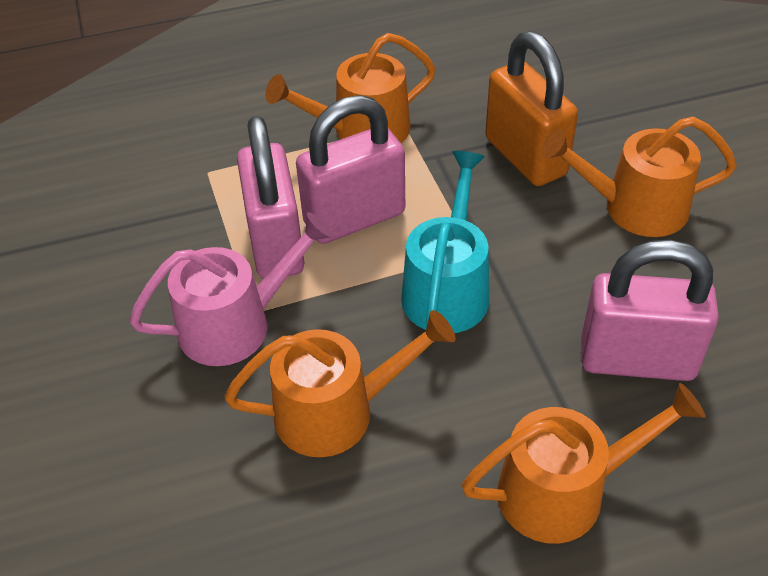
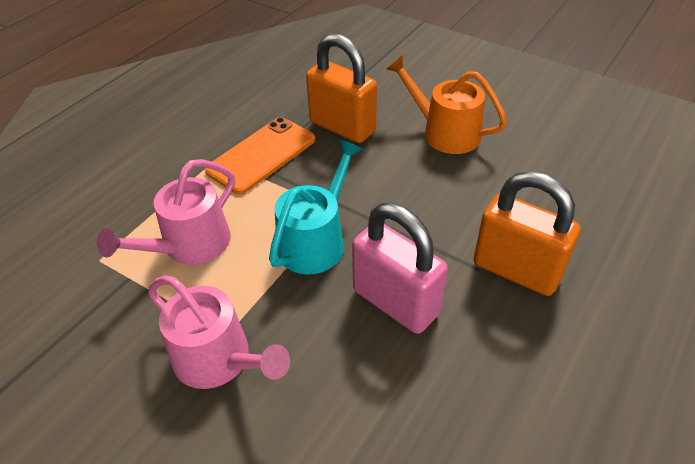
orange padlock: 1 -> 2
orange phone: 0 -> 1
orange watering can: 4 -> 1
pink padlock: 3 -> 1
pink watering can: 1 -> 2

